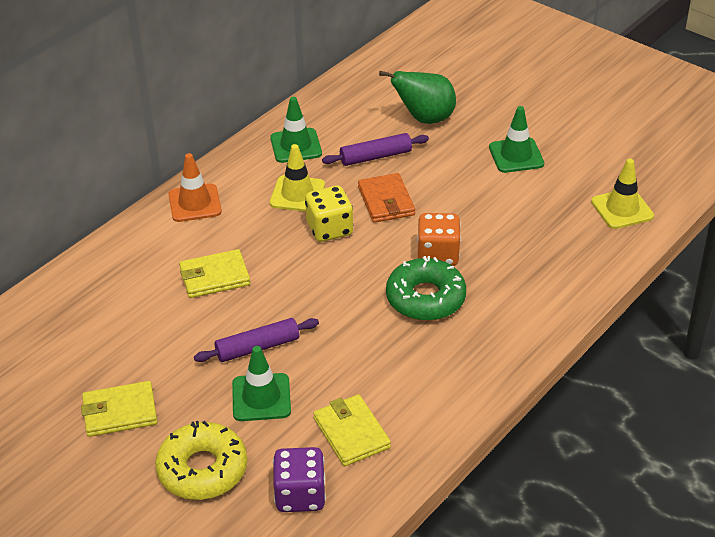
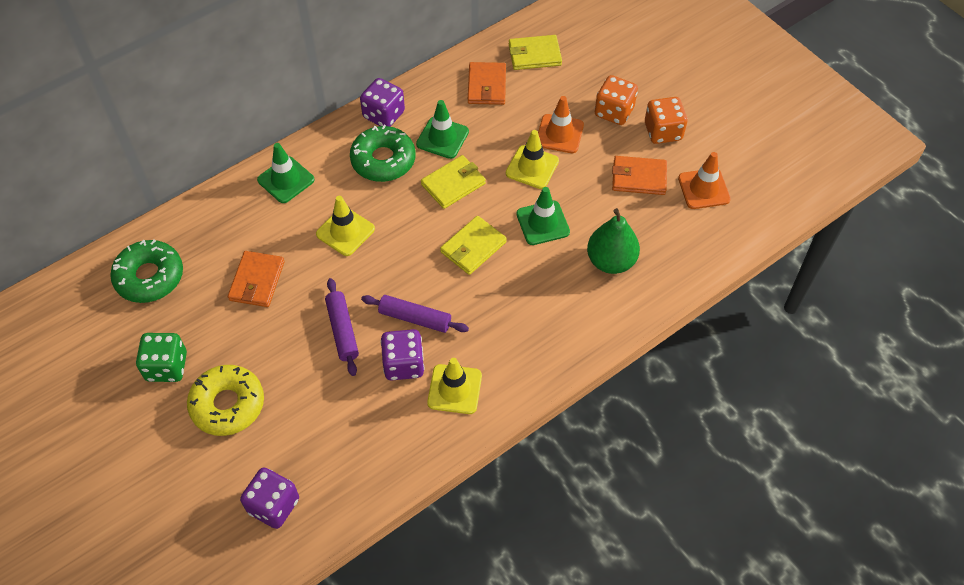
green dice: 0 -> 1
green donut: 1 -> 2
orange dice: 1 -> 2
orange traffic cone: 1 -> 2
orange wallet: 1 -> 3
purple dice: 1 -> 3
yellow dice: 1 -> 0
yellow traffic cone: 2 -> 3

